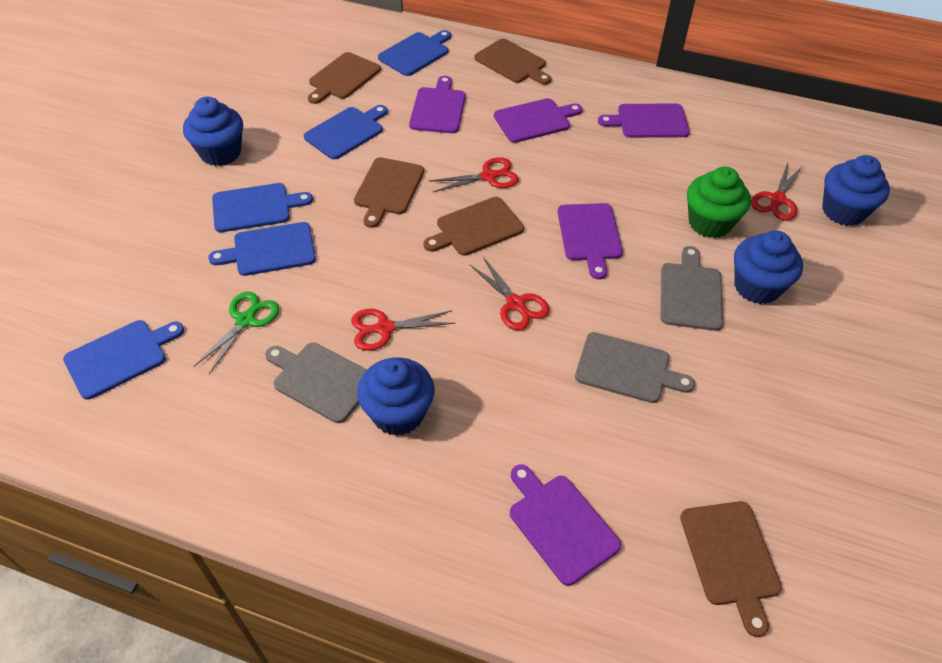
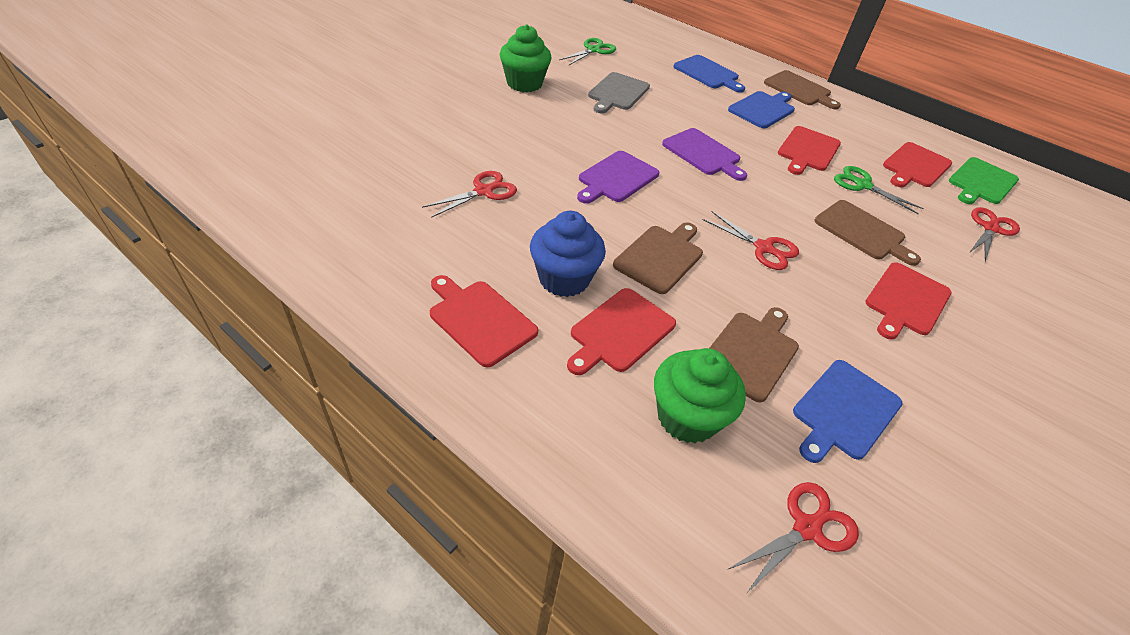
blue cupcake: 4 -> 1
blue cutting board: 5 -> 3
brown cutting board: 5 -> 4
green cupcake: 1 -> 2
green cutting board: 0 -> 1
green scissors: 1 -> 2
grey cutting board: 3 -> 1
purple cutting board: 5 -> 2
red cutting board: 0 -> 5

